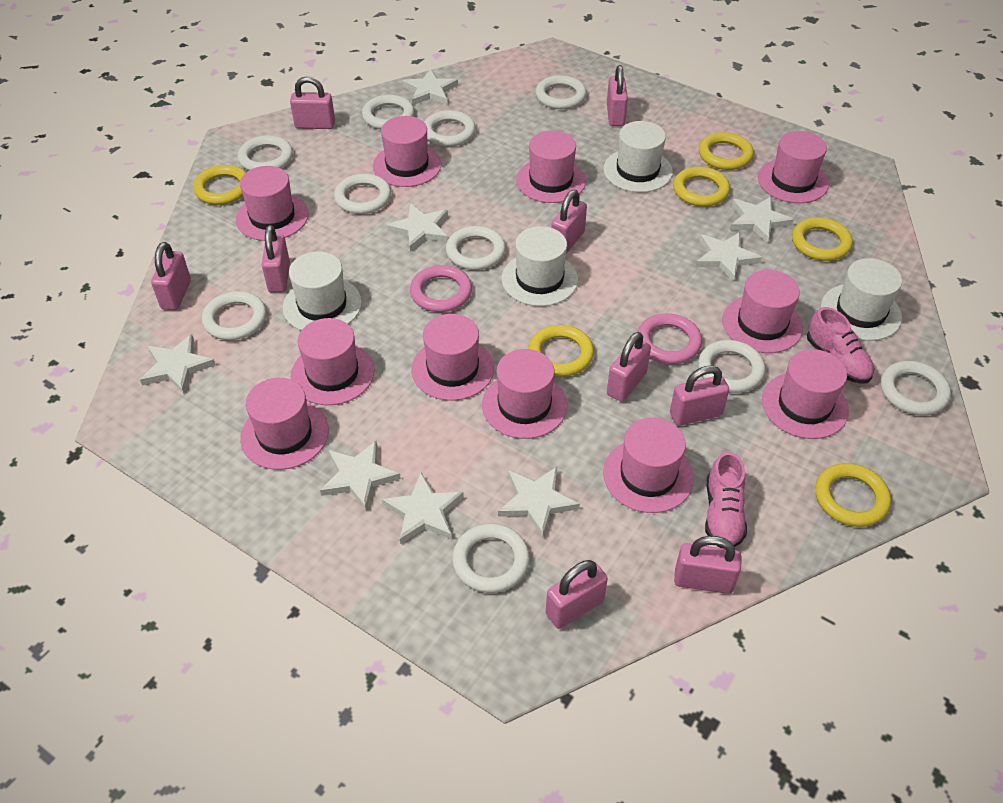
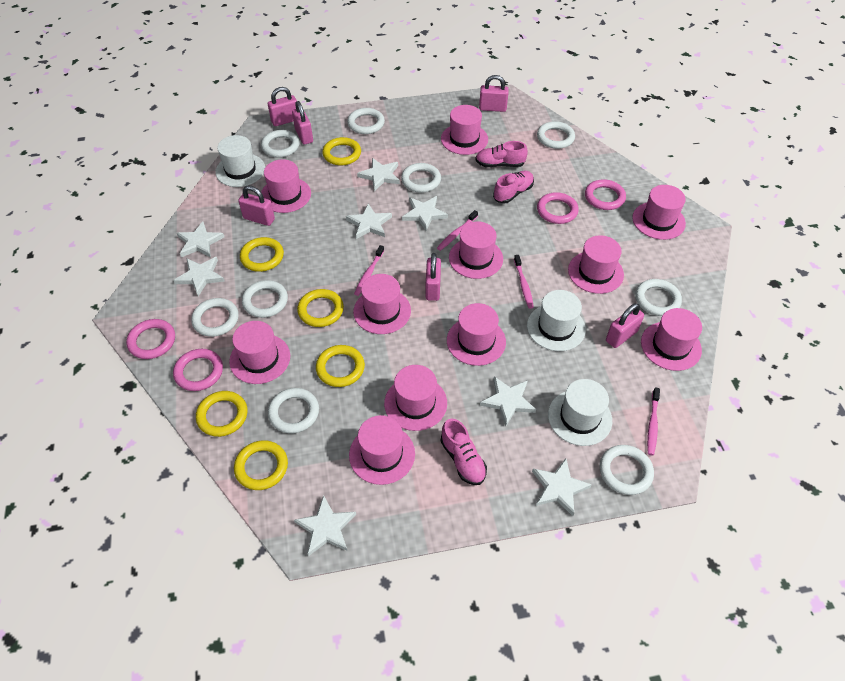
pink padlock: 9 -> 6
pink ring: 2 -> 4
pink shoe: 2 -> 3
pink toothbrush: 0 -> 4
white hat: 4 -> 3
white ring: 10 -> 9

